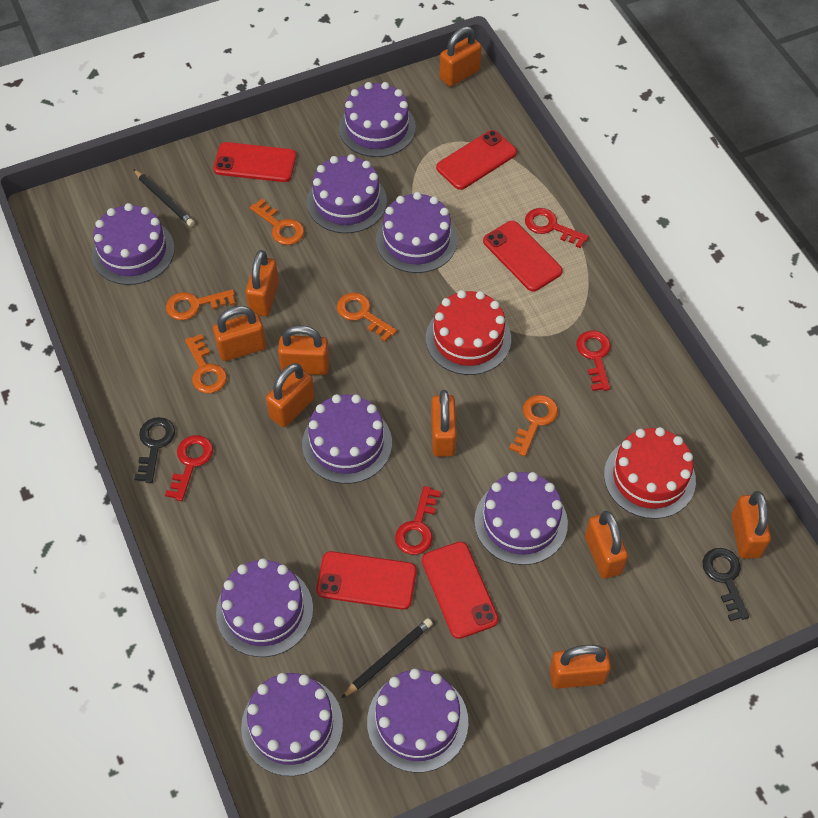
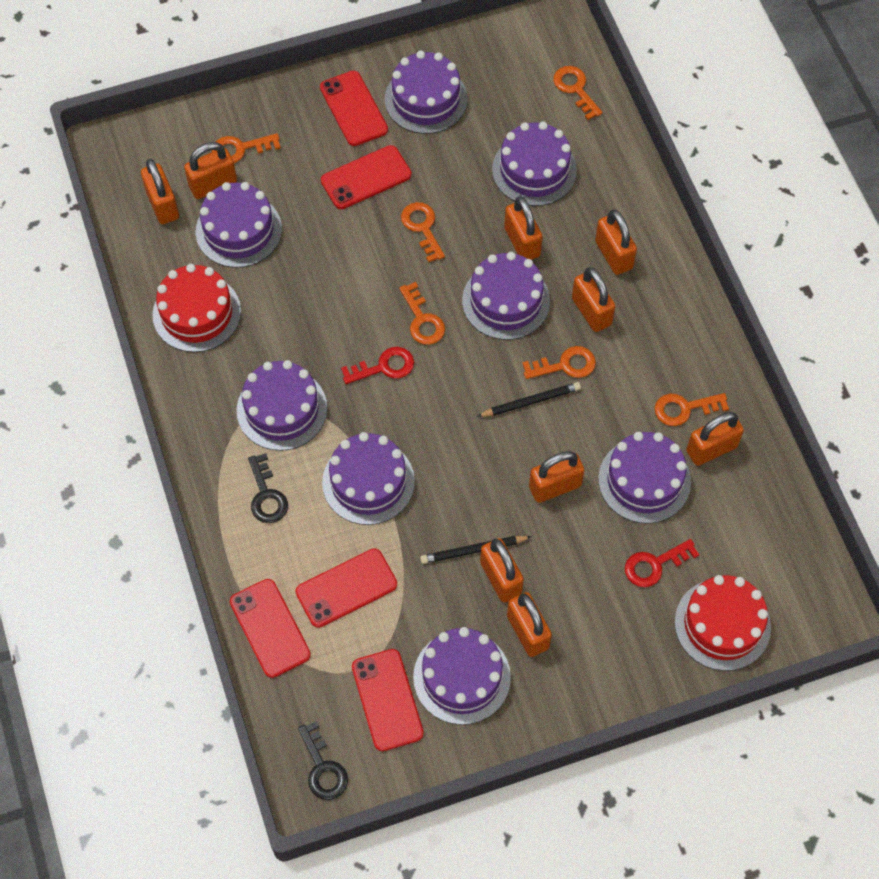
orange key: 5 -> 6
purple cake: 9 -> 8
red key: 4 -> 2

